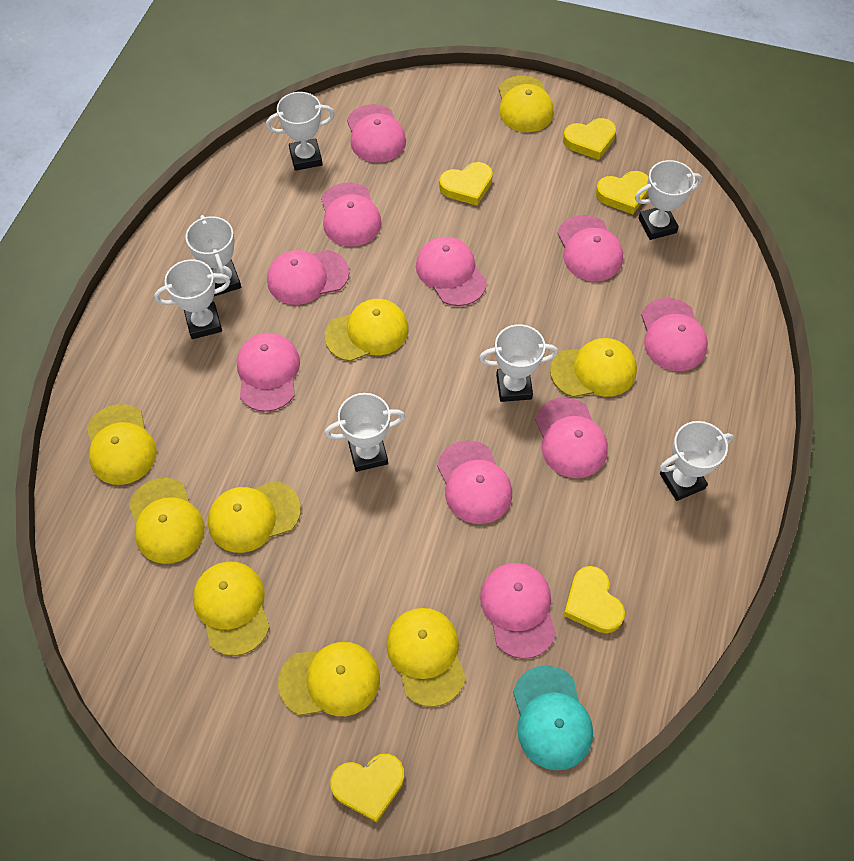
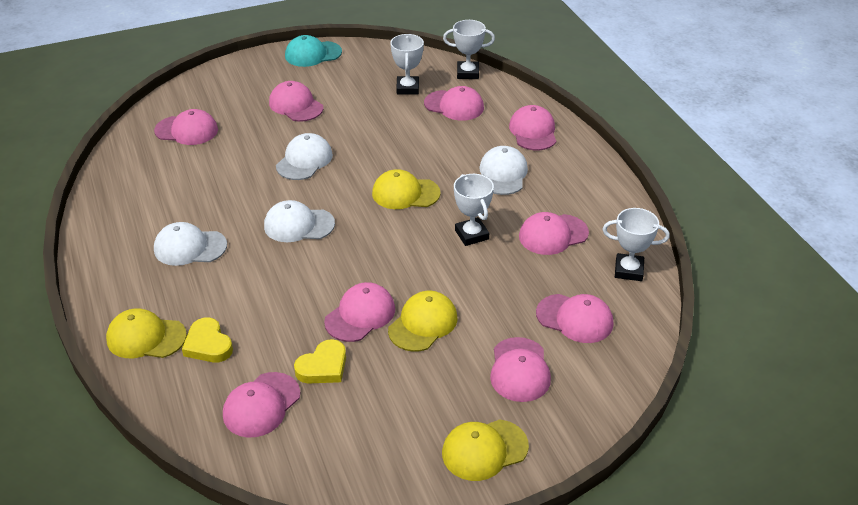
pink cap: 10 -> 9
white cap: 0 -> 4
white trophy: 7 -> 4
yellow cap: 9 -> 4
yellow heart: 5 -> 2

